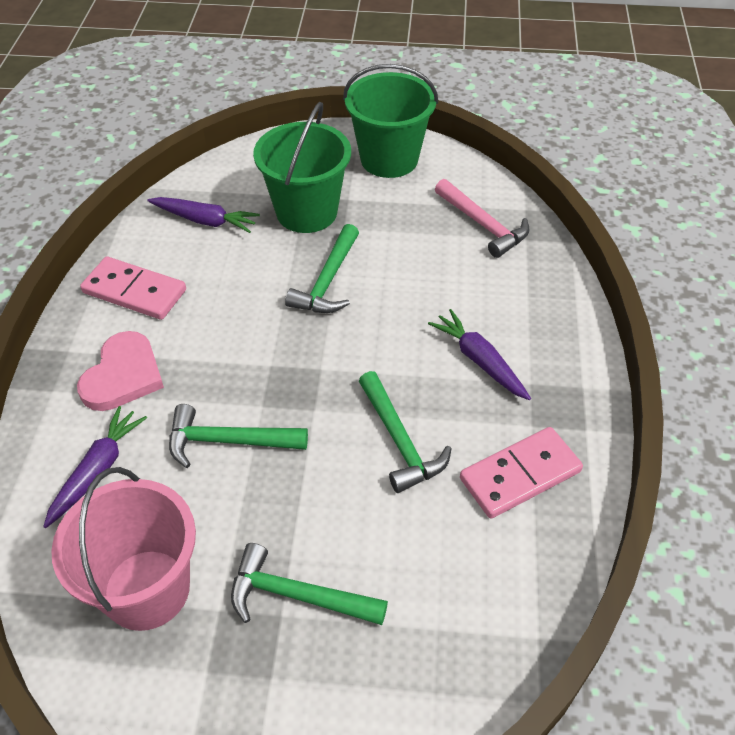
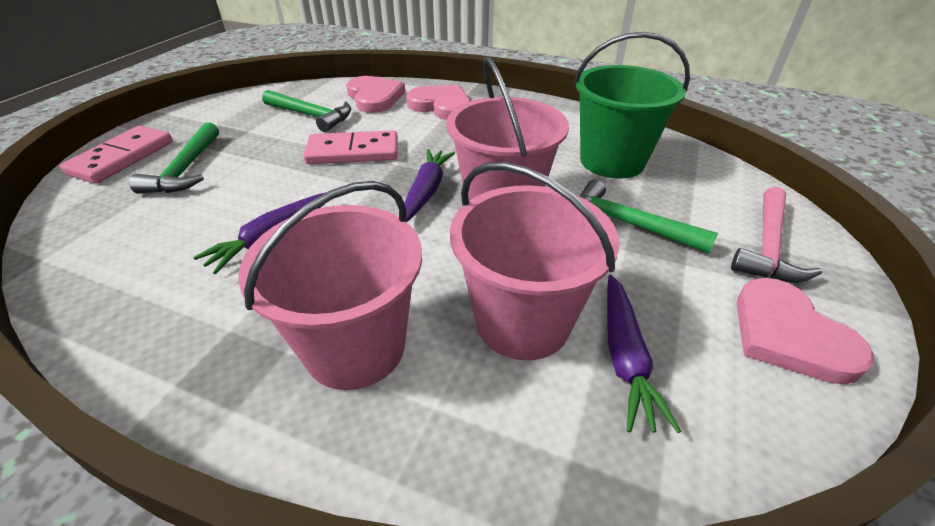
green bucket: 2 -> 1
green hammer: 4 -> 3
pink bucket: 1 -> 3
pink heart: 1 -> 3

